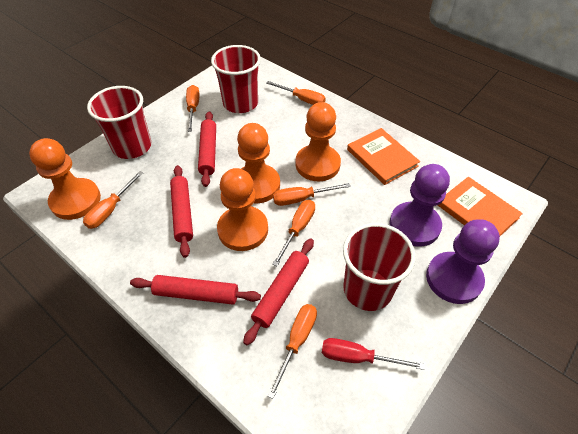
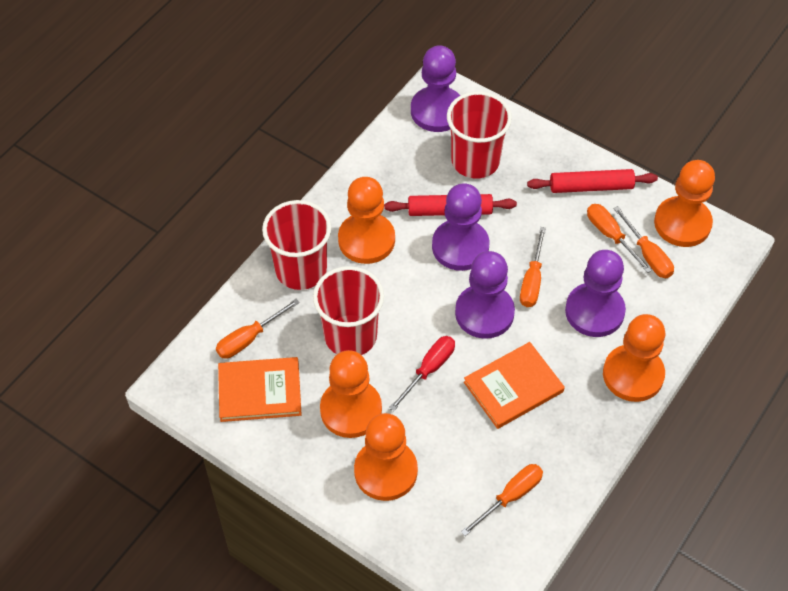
orange pawn: 4 -> 5
orange screwdriver: 6 -> 5
purple pawn: 2 -> 4
red rolling pin: 4 -> 2

